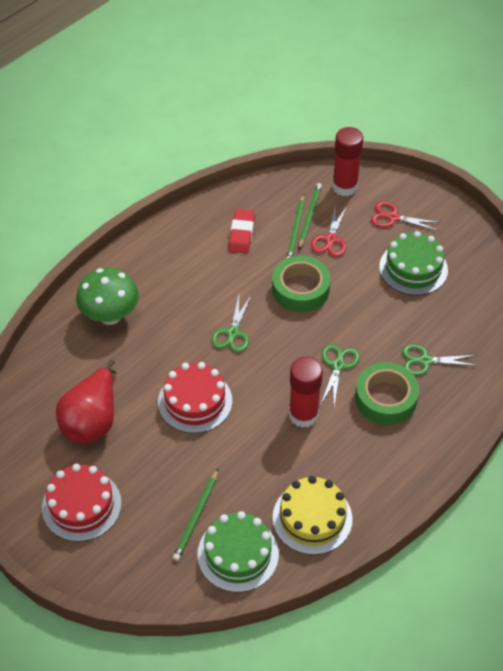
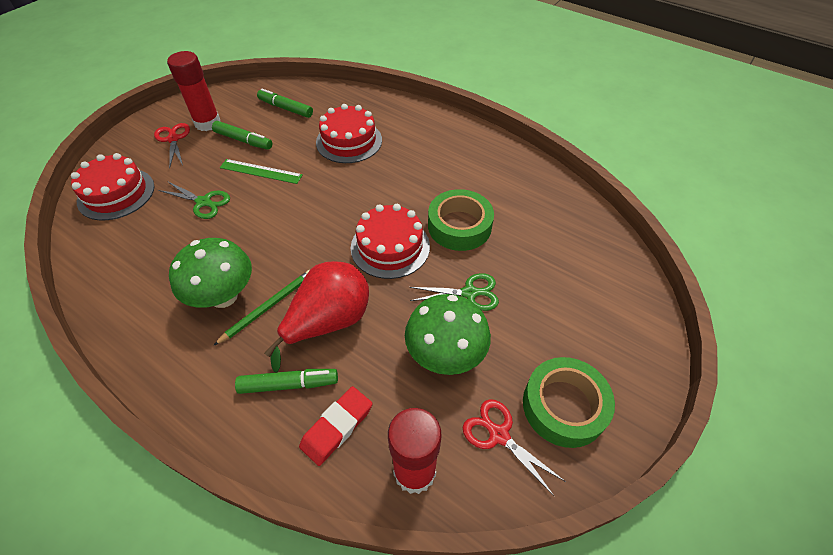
green cake: 2 -> 0
green marker: 0 -> 3
green mushroom: 1 -> 2
green pencil: 3 -> 1
green ruler: 0 -> 1
green scissors: 3 -> 2
red cake: 2 -> 3
yellow cake: 1 -> 0

